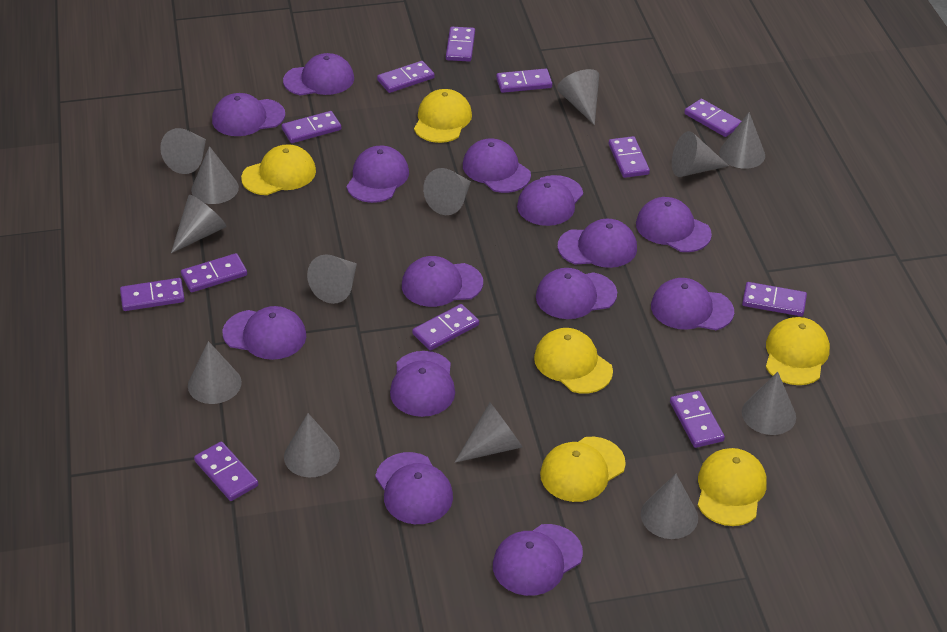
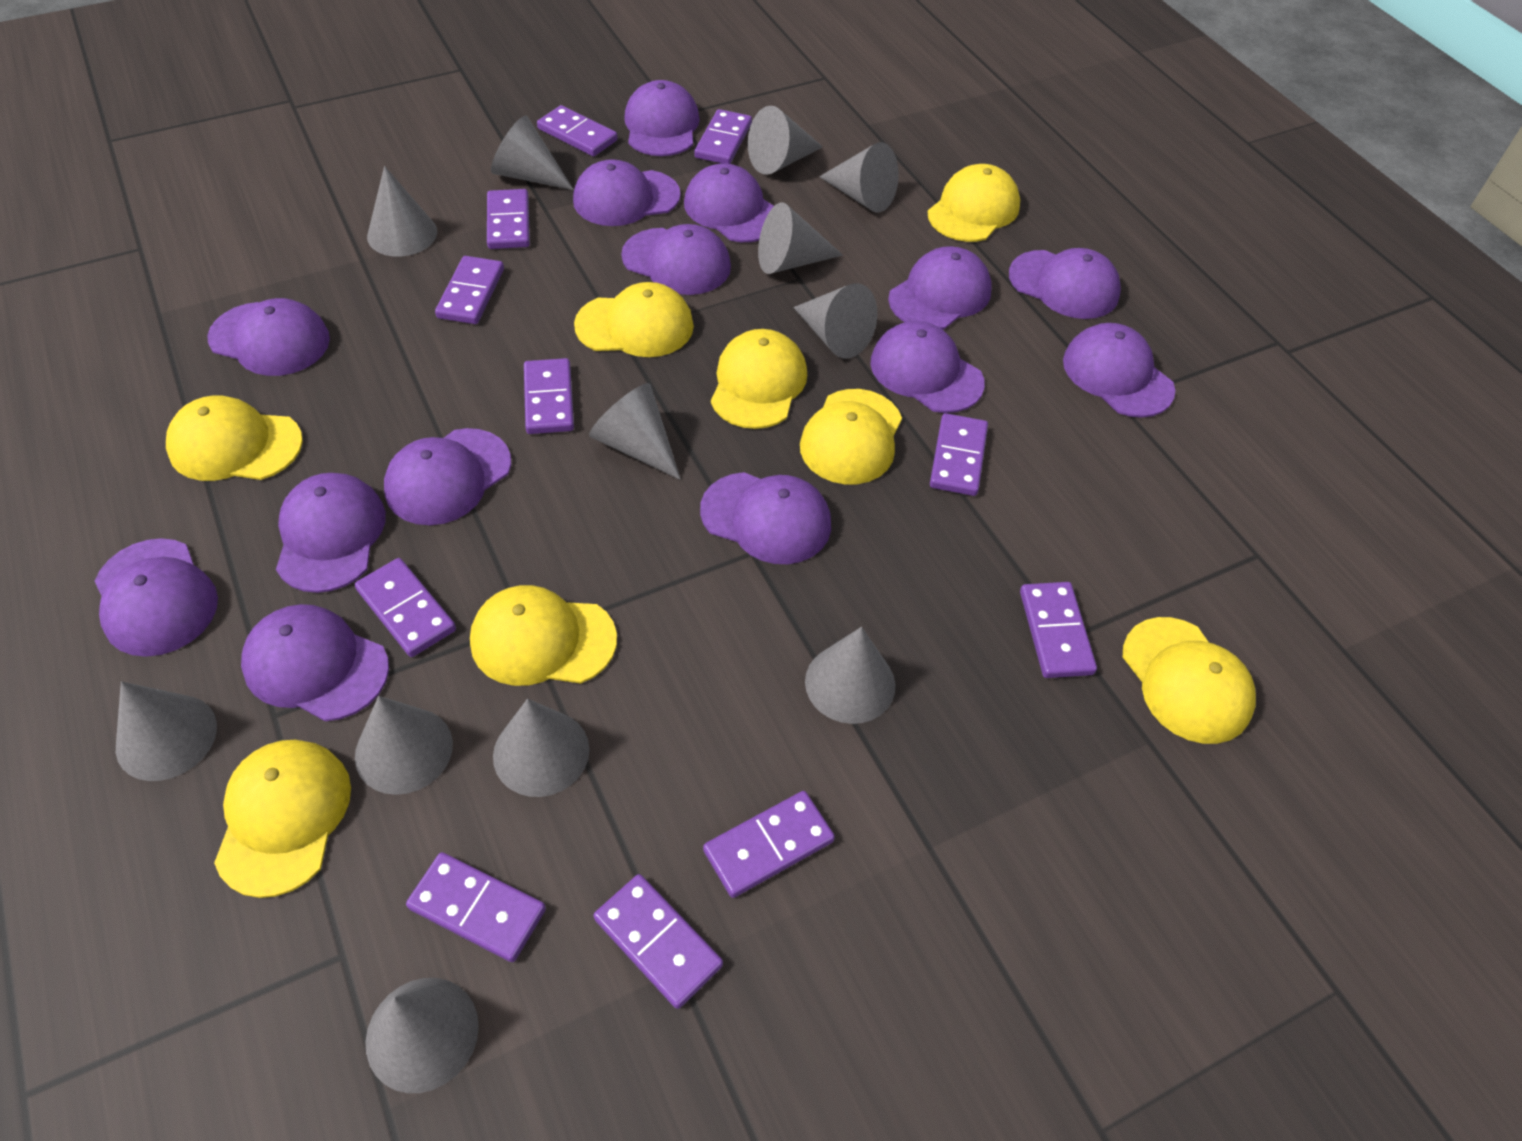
grey cone: 13 -> 12
purple domino: 12 -> 11
yellow cap: 6 -> 8

